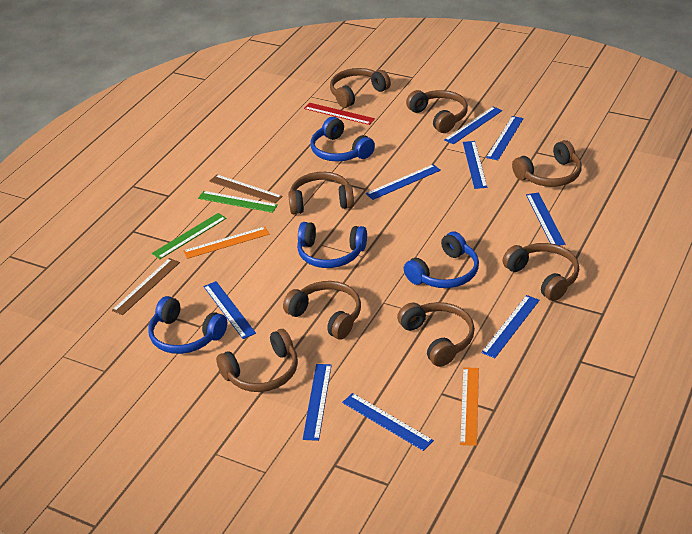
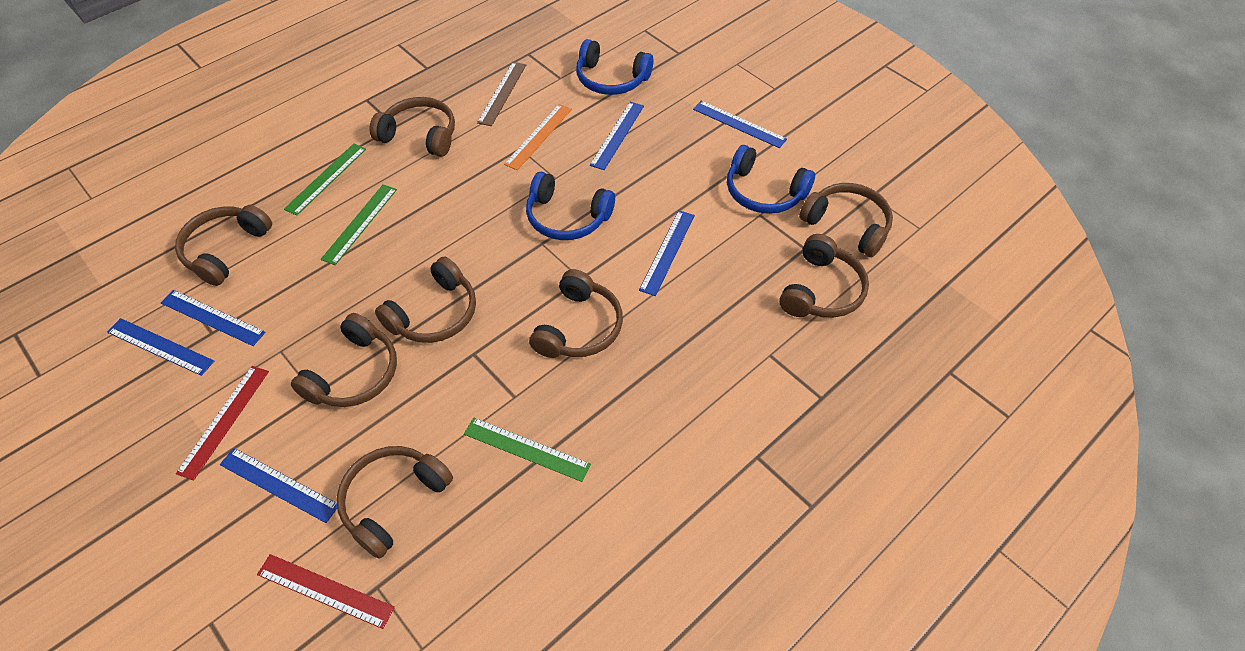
blue headphones: 4 -> 3
blue ruler: 9 -> 6
brown ruler: 2 -> 1
green ruler: 2 -> 3
orange ruler: 2 -> 1
red ruler: 1 -> 2

